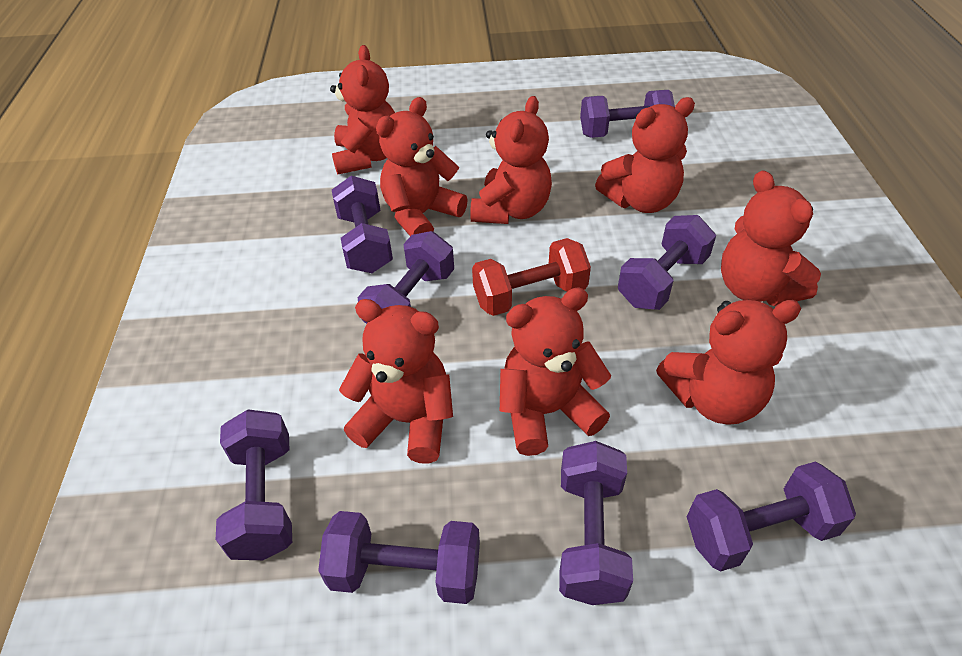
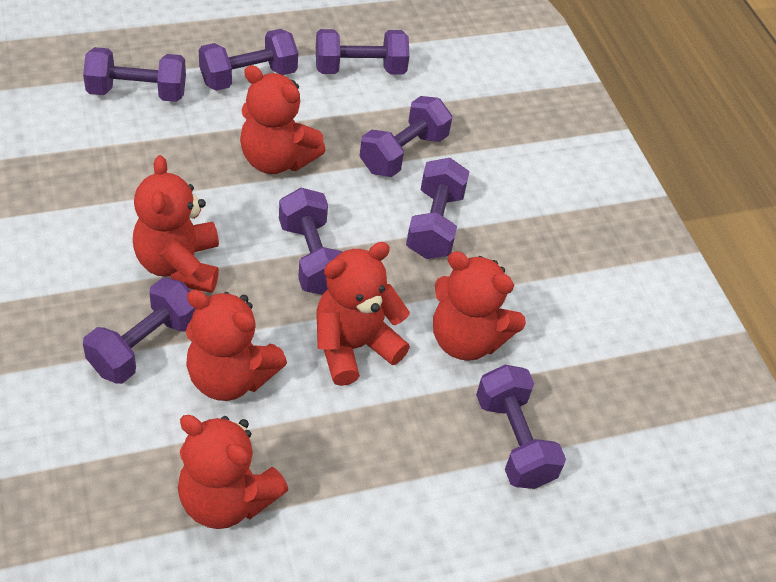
red dumbbell: 1 -> 0
red teddy bear: 8 -> 6

